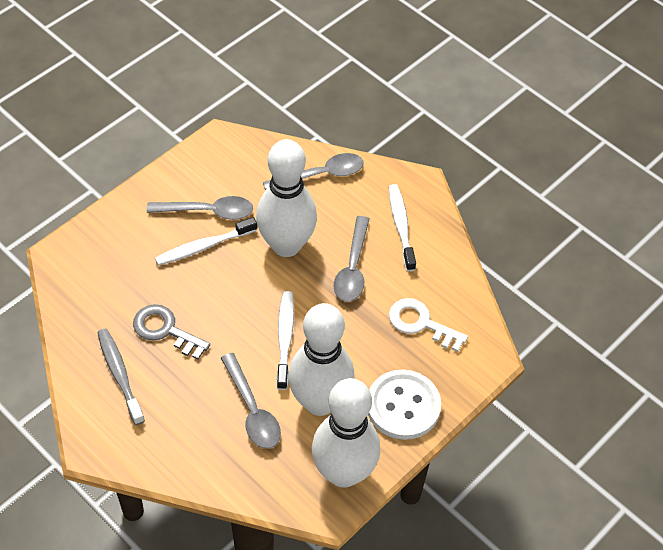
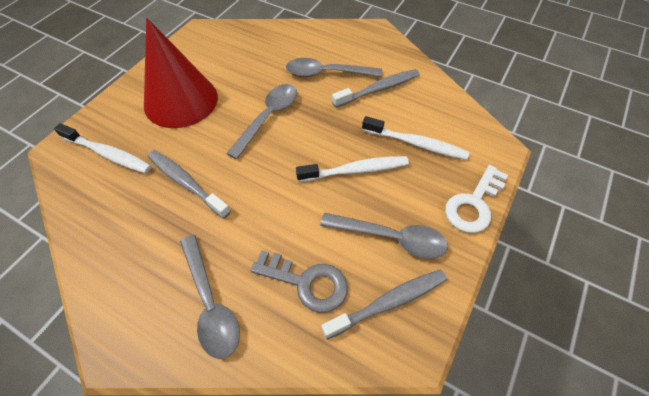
grey toothbrush: 1 -> 3
red cone: 0 -> 1
white bowling pin: 3 -> 0
white button: 1 -> 0

